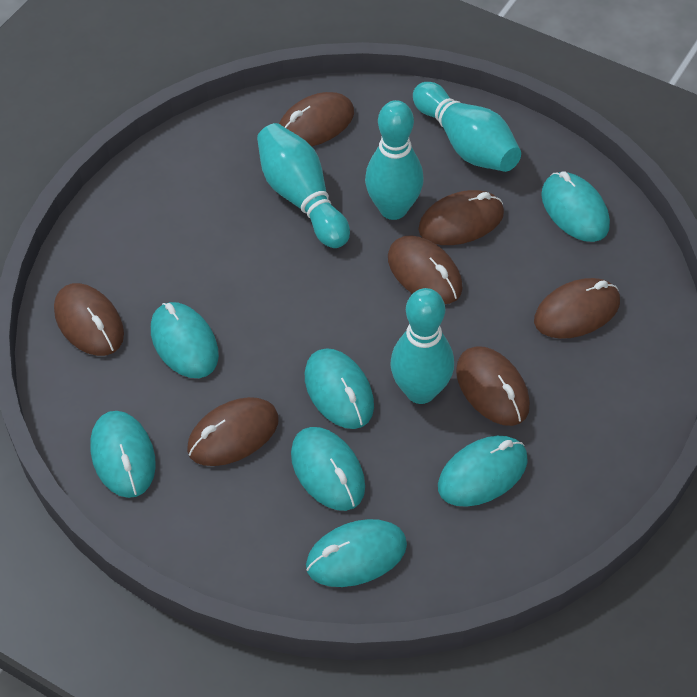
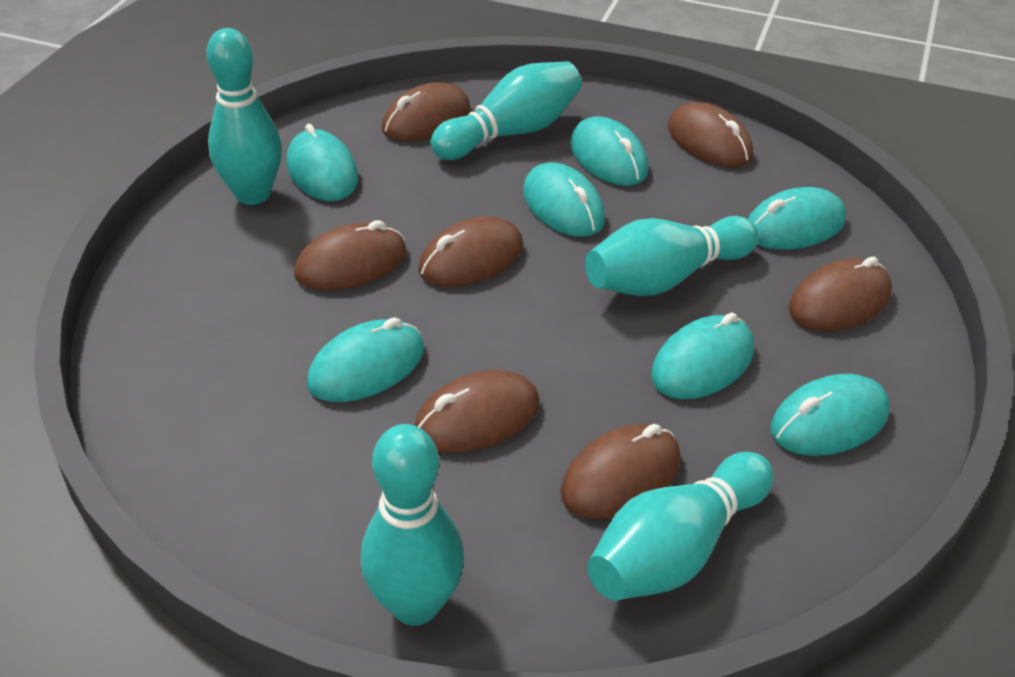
turquoise bowling pin: 4 -> 5

